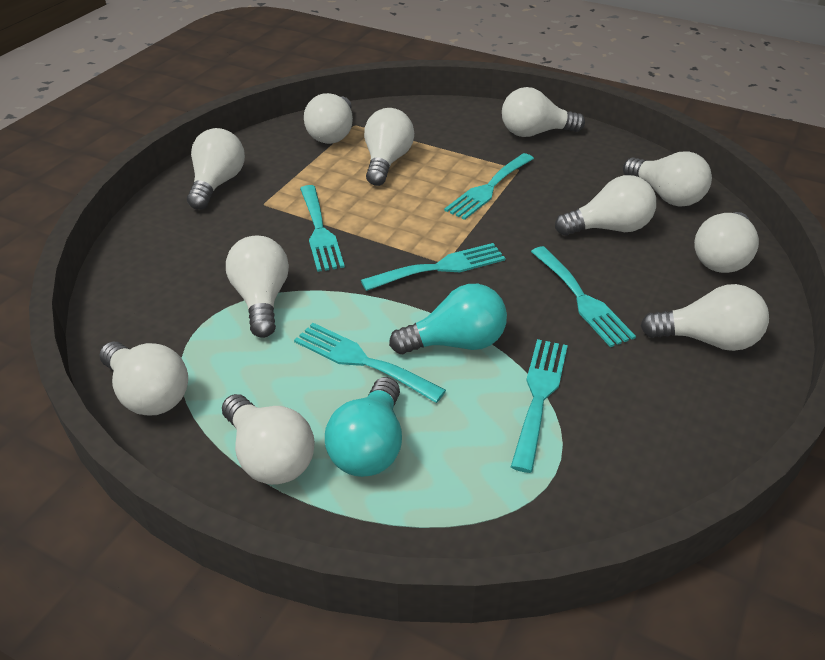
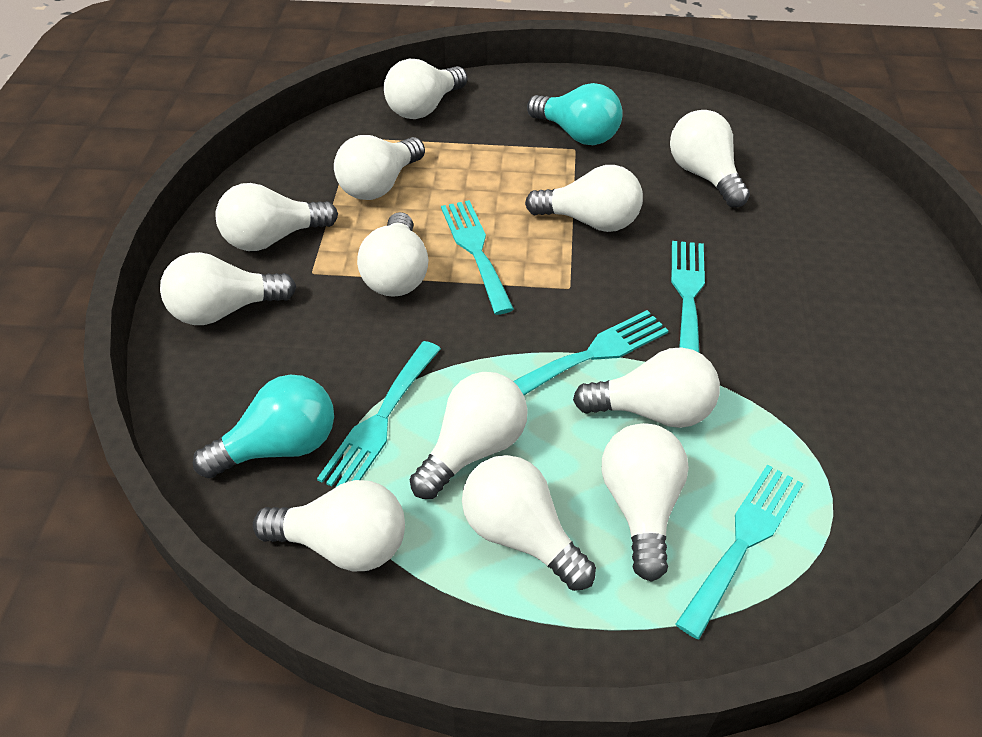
turquoise fork: 6 -> 5
white light bulb: 11 -> 12

